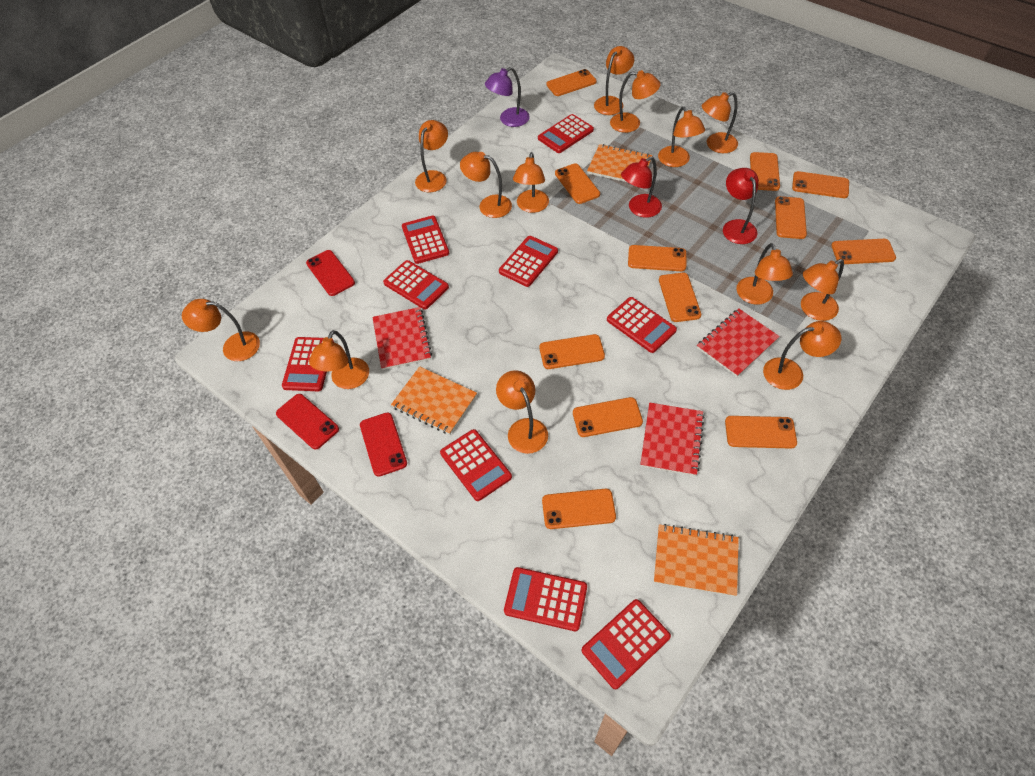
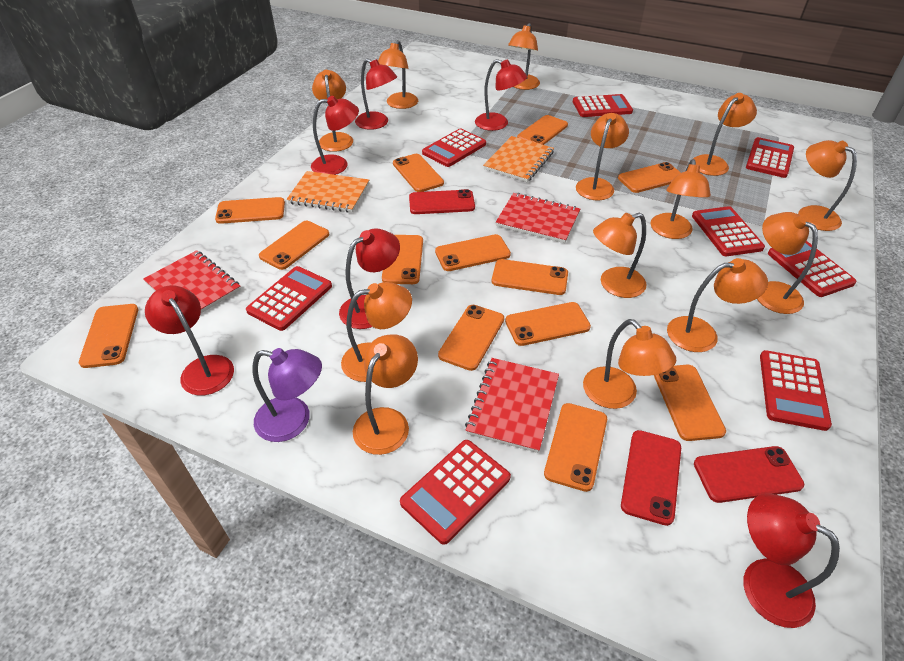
orange notebook: 3 -> 2
orange phone: 12 -> 13
red calculator: 9 -> 8
red lamp: 2 -> 6

